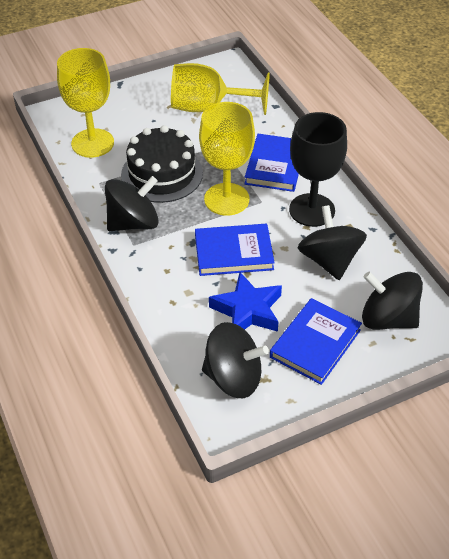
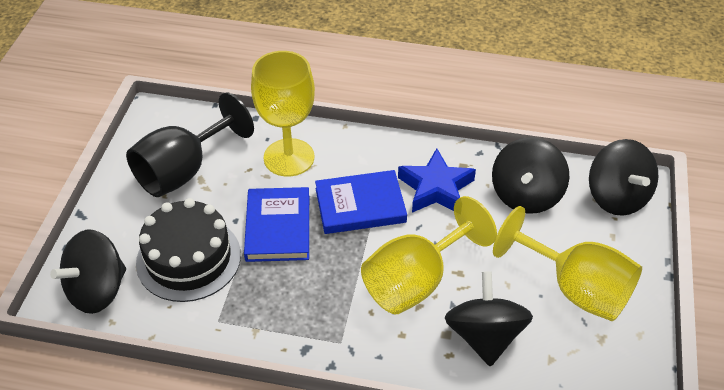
blue book: 3 -> 2

